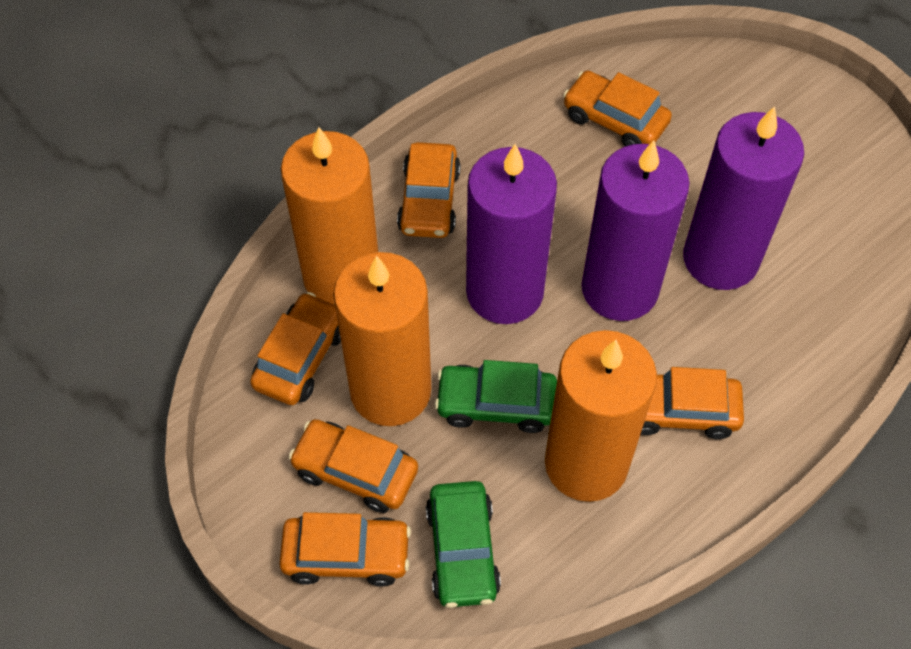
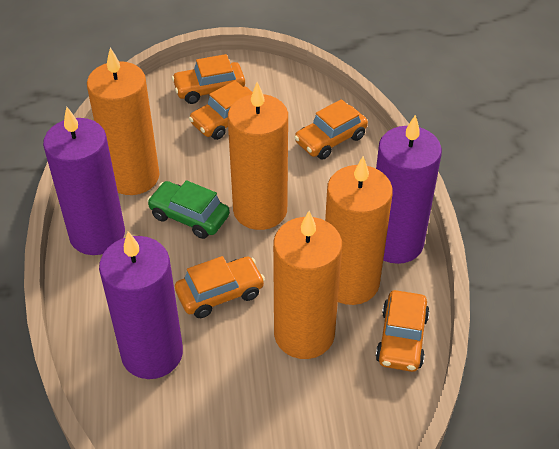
green car: 2 -> 1
orange candle: 3 -> 4
orange car: 6 -> 5

